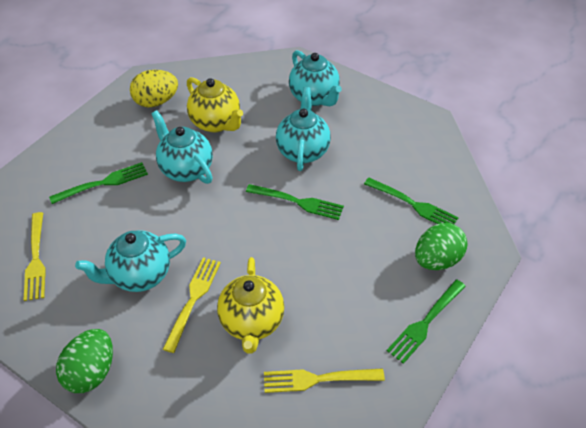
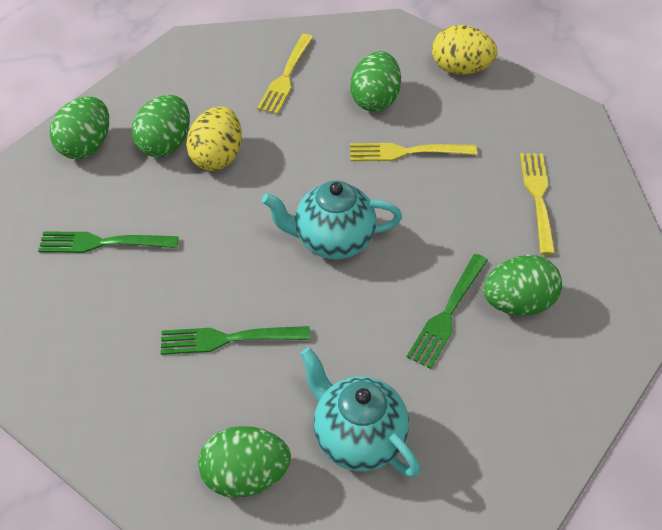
green egg: 2 -> 5
green fork: 4 -> 3
turquoise teapot: 4 -> 2
yellow egg: 1 -> 2
yellow teapot: 2 -> 0

